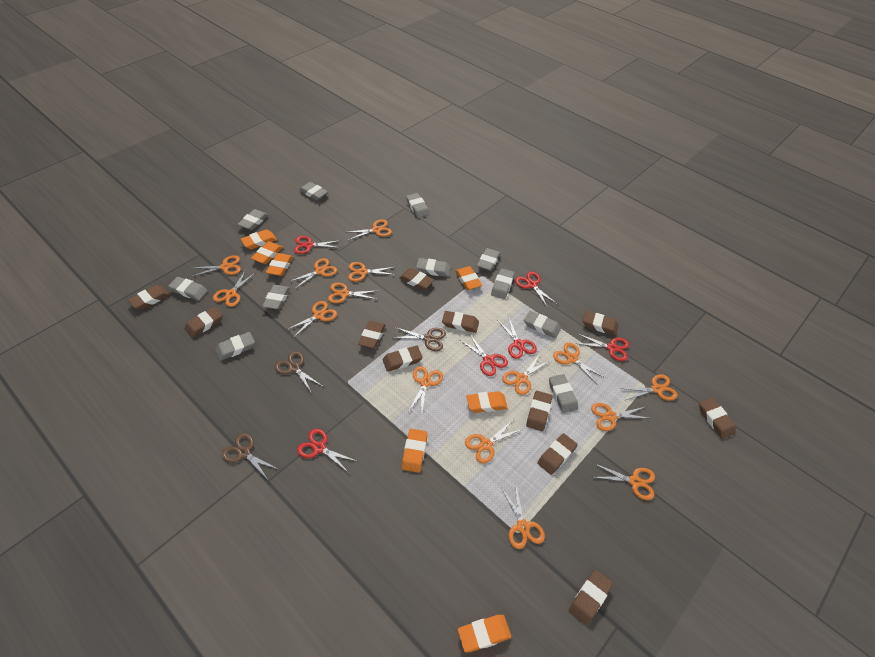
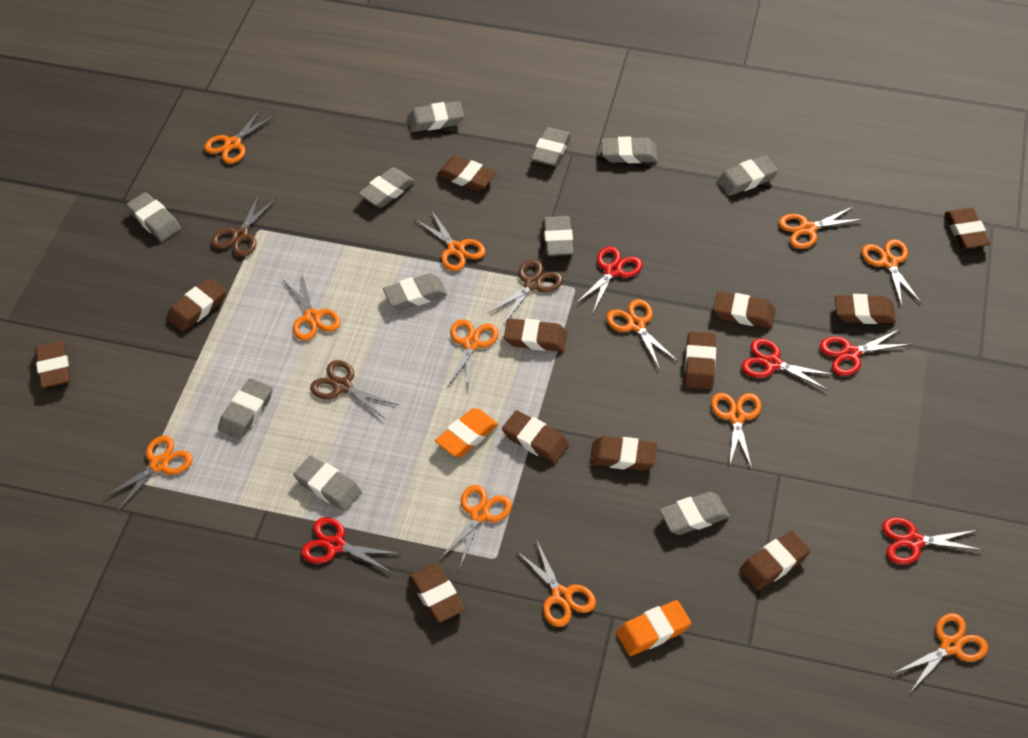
brown eraser: 11 -> 12
orange eraser: 7 -> 2
orange scissors: 15 -> 12
red scissors: 6 -> 5

